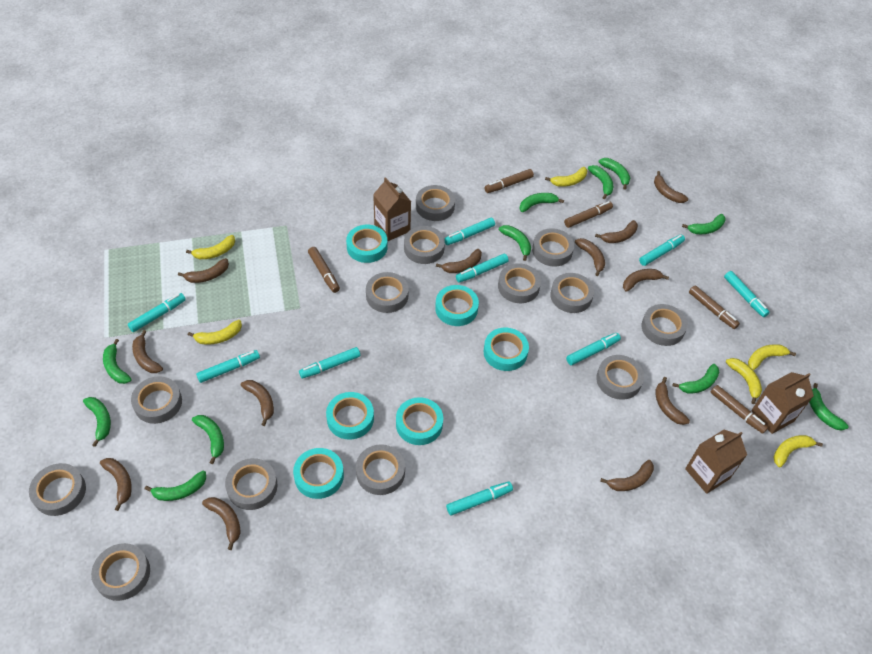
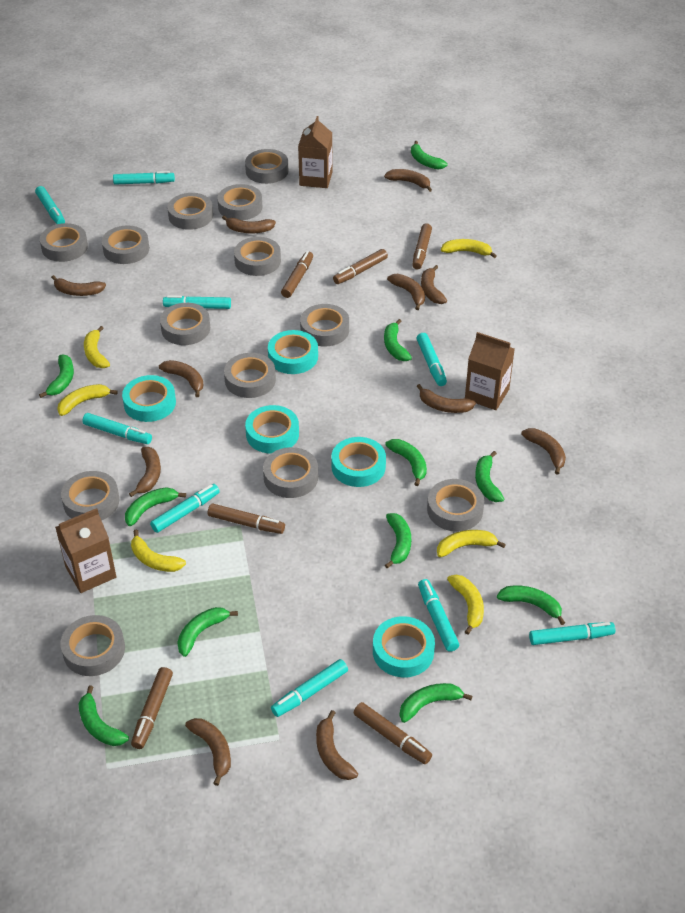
brown banana: 12 -> 11
brown marker: 5 -> 6
turquoise tape: 6 -> 5

